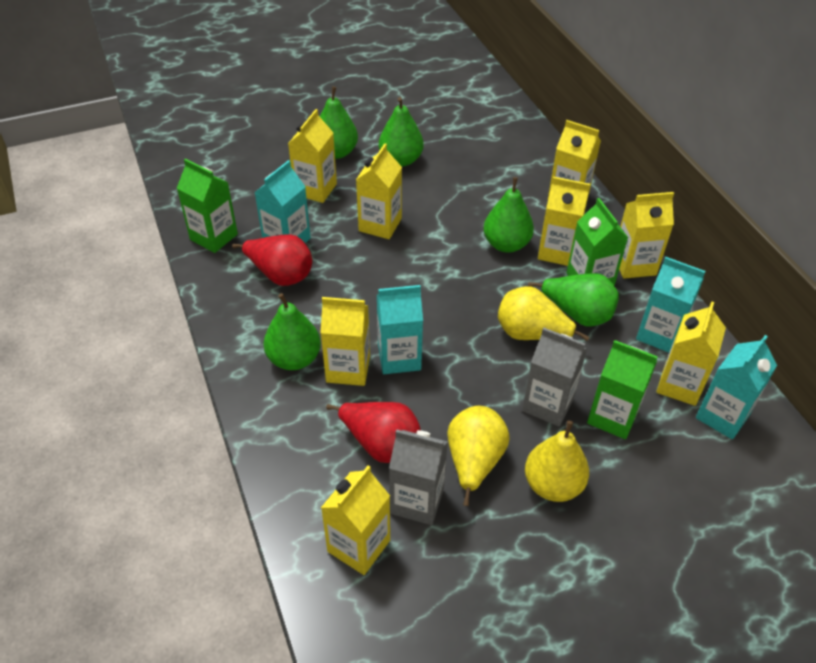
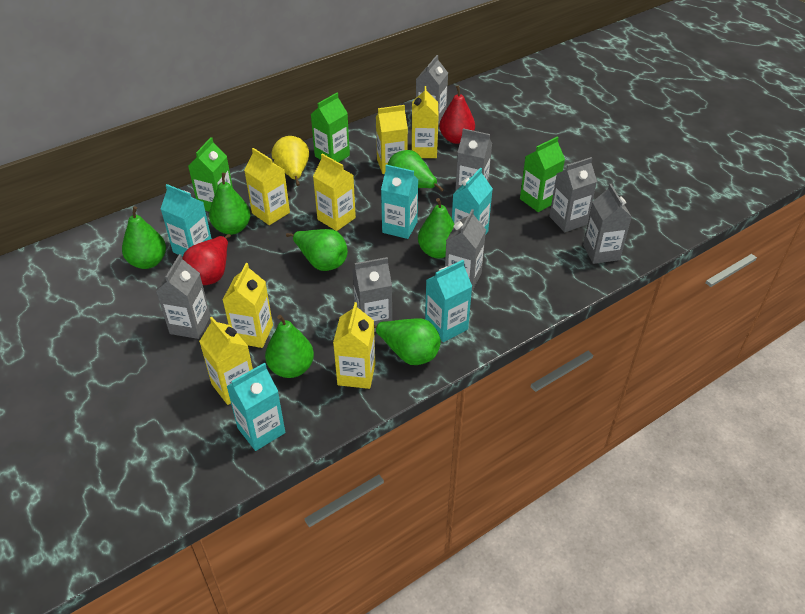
green pear: 5 -> 7
grey carton: 2 -> 7
turquoise carton: 4 -> 5
yellow carton: 8 -> 7
yellow pear: 3 -> 1

